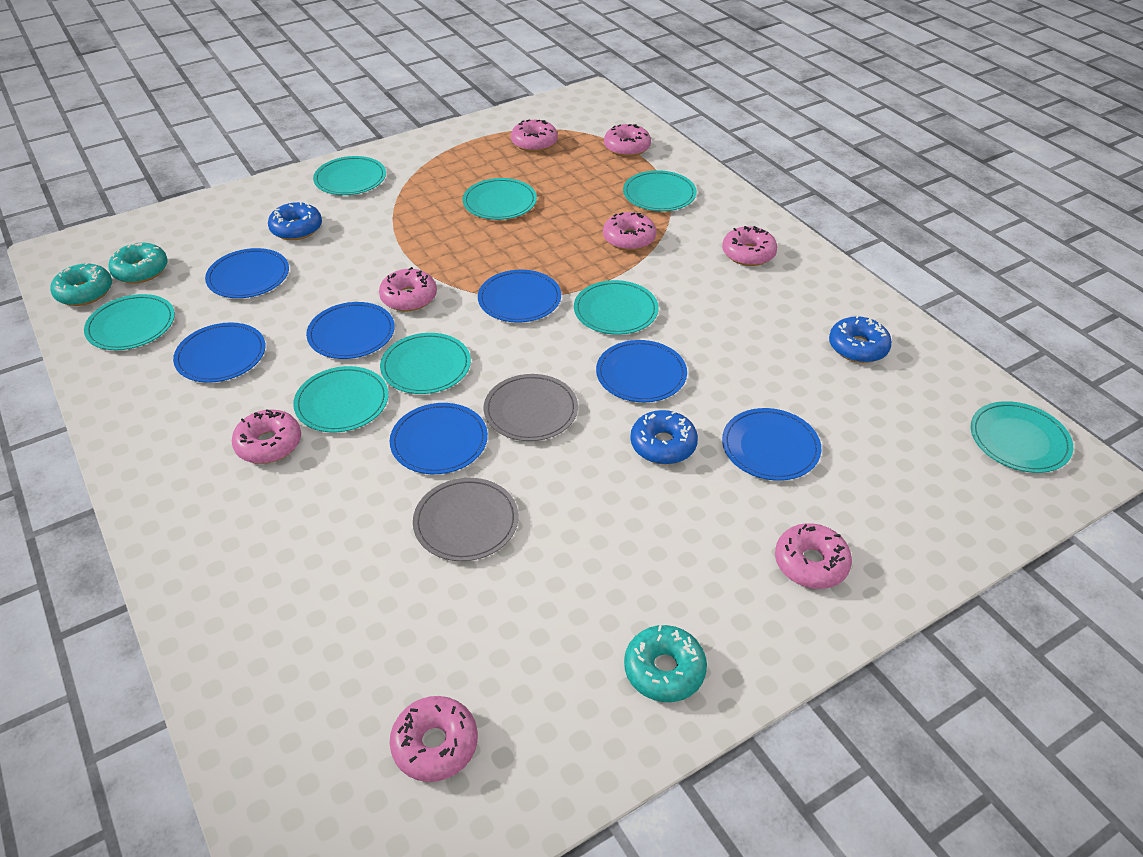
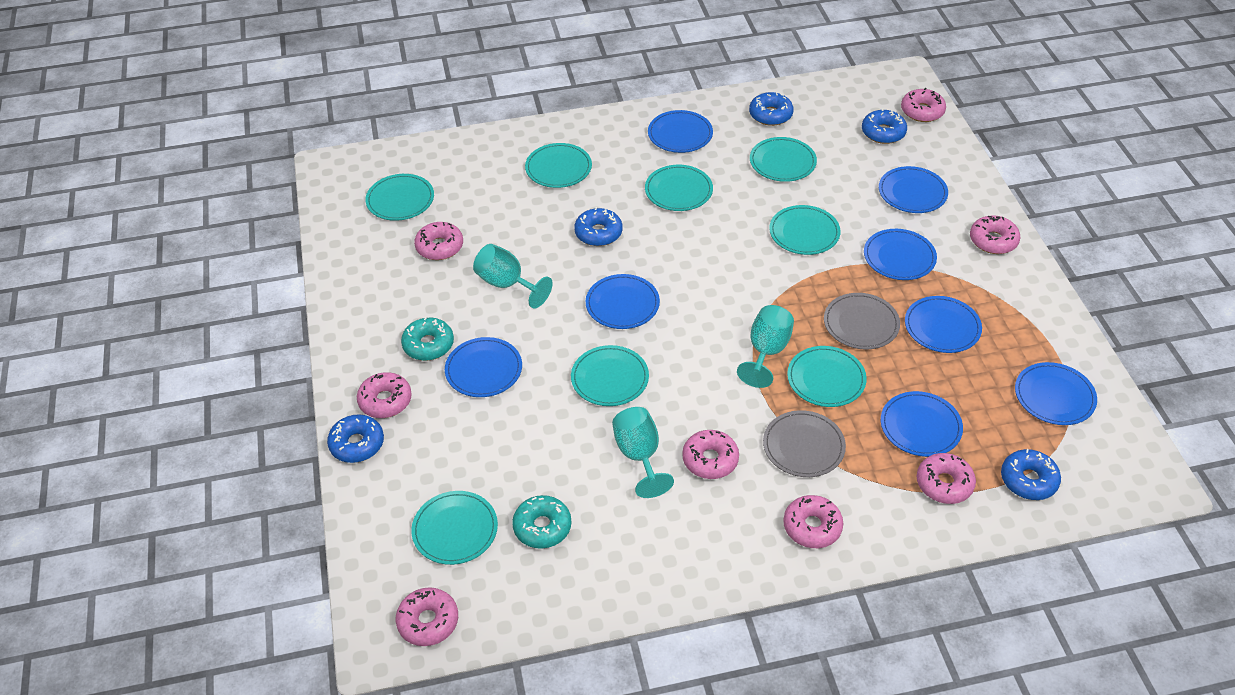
blue donut: 3 -> 5
blue plate: 7 -> 8
turquoise donut: 3 -> 2
turquoise goblet: 0 -> 3

